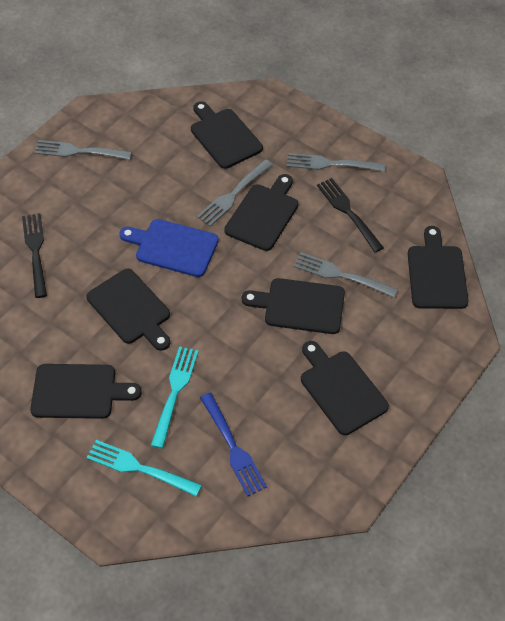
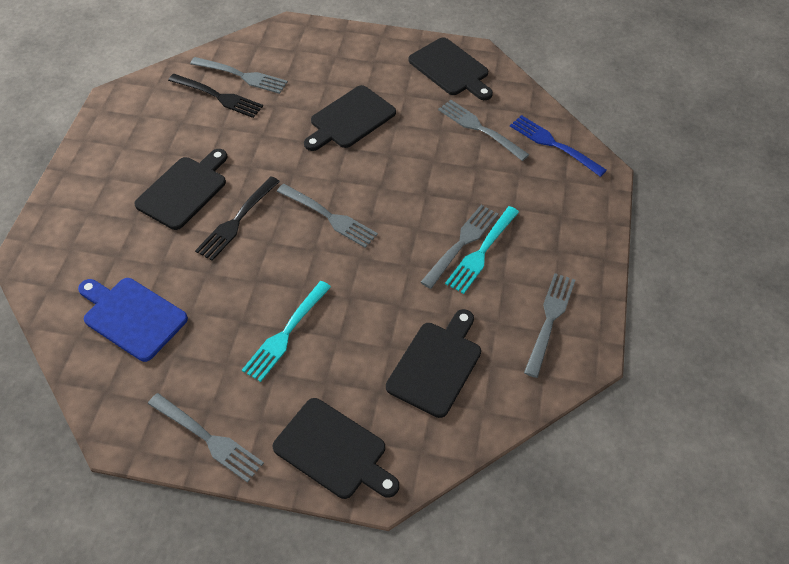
black cutting board: 7 -> 5
grey fork: 4 -> 6

